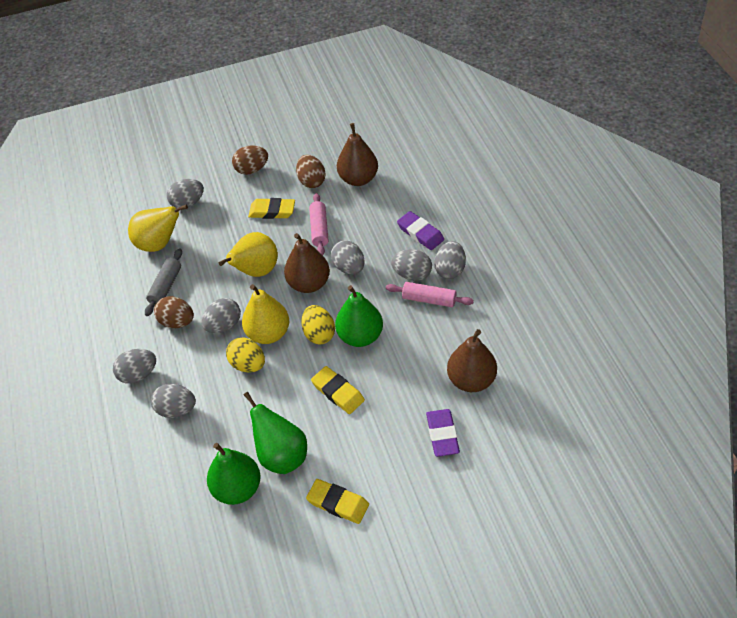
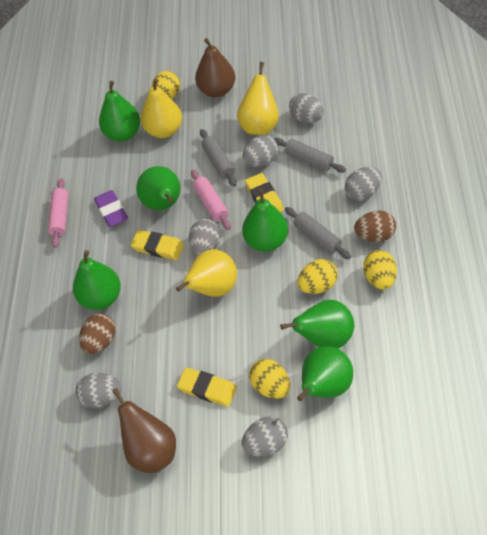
brown egg: 3 -> 2
brown pear: 3 -> 2
green pear: 3 -> 6
grey egg: 7 -> 6
grey rolling pin: 1 -> 3
purple eraser: 2 -> 1
yellow egg: 2 -> 4

